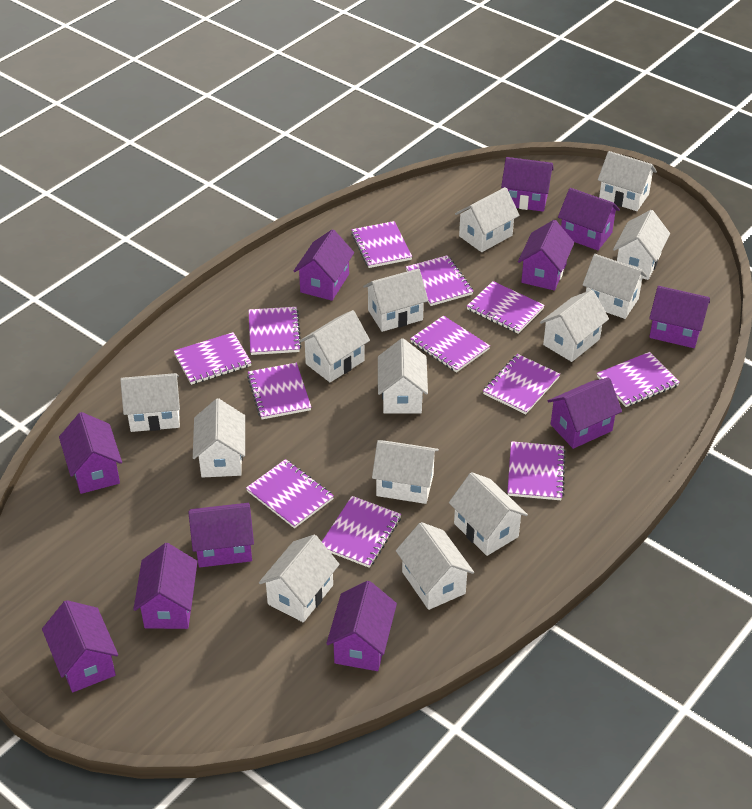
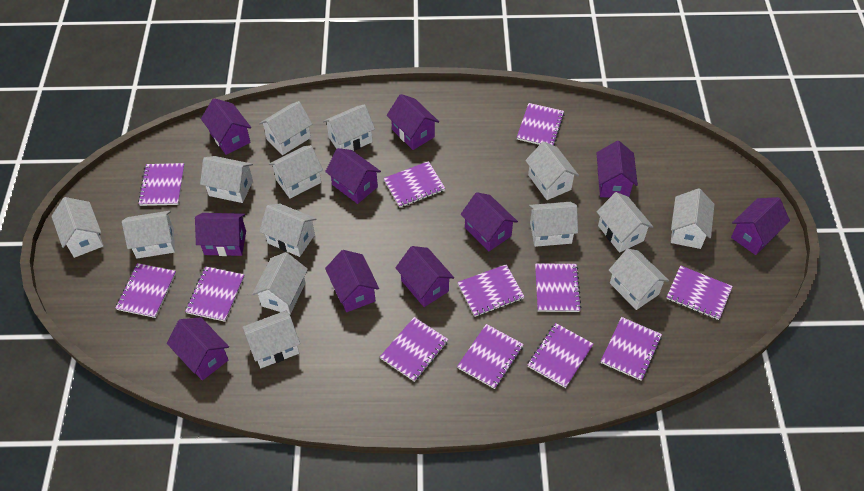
purple house: 11 -> 10

